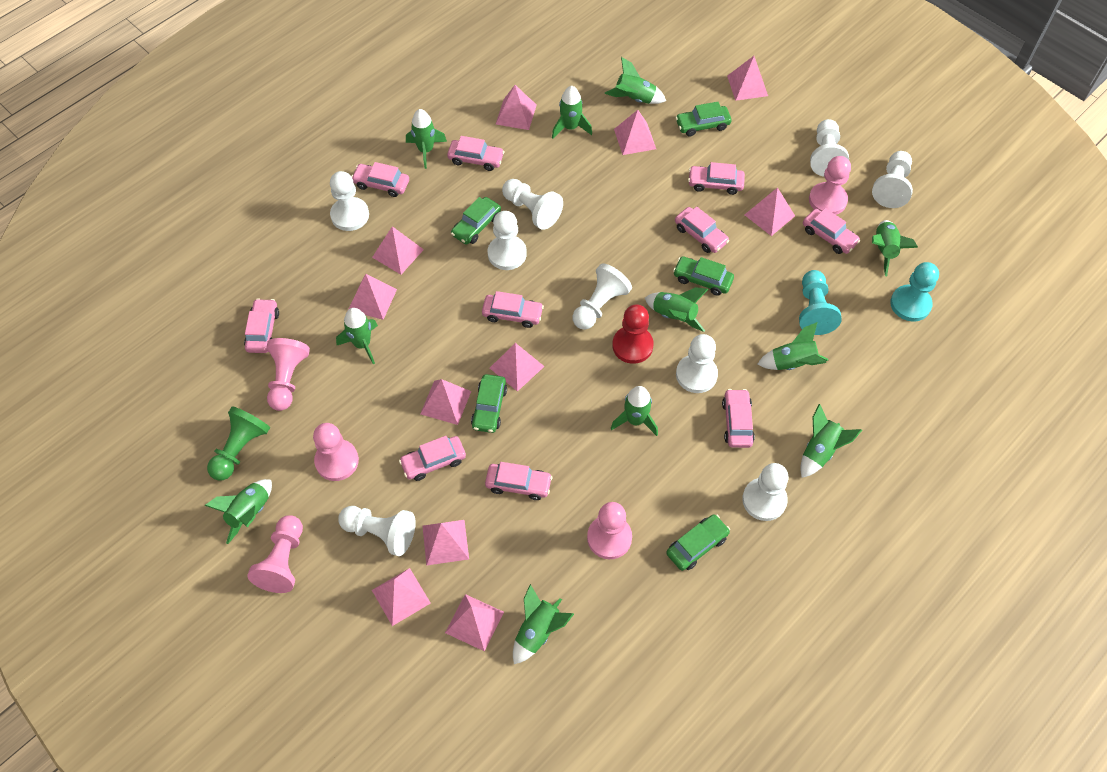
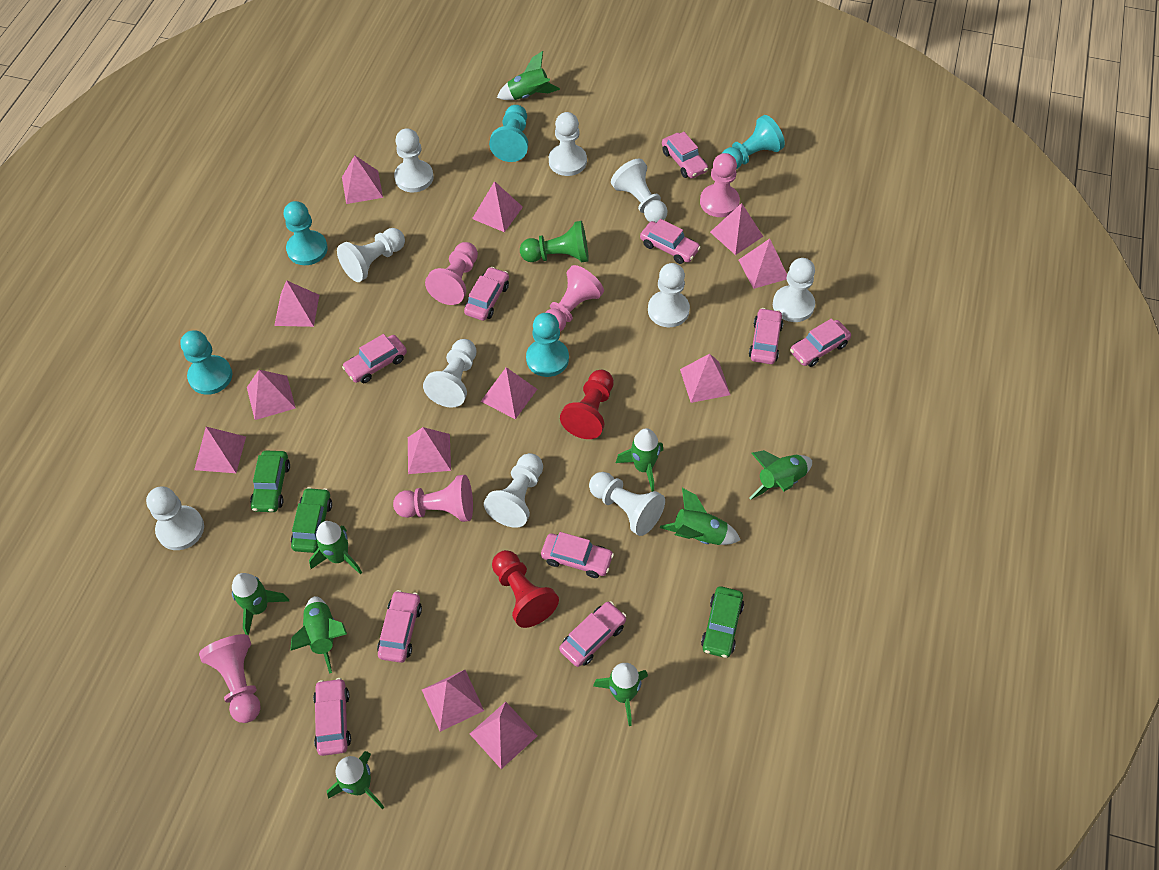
green car: 5 -> 3
green rocket: 11 -> 9
pink pyramid: 11 -> 12
red pawn: 1 -> 2
turquoise pawn: 2 -> 5
white pawn: 9 -> 10

